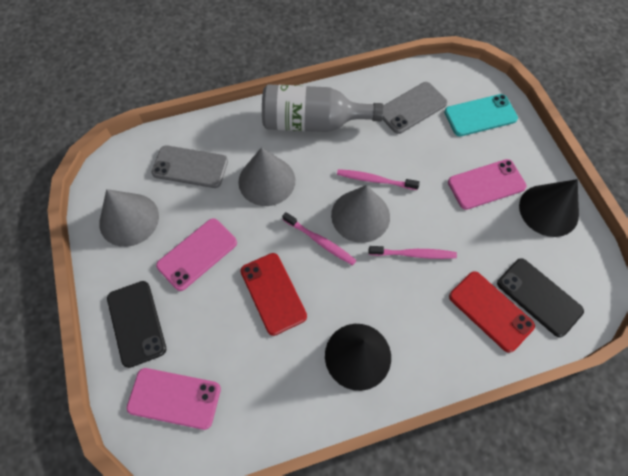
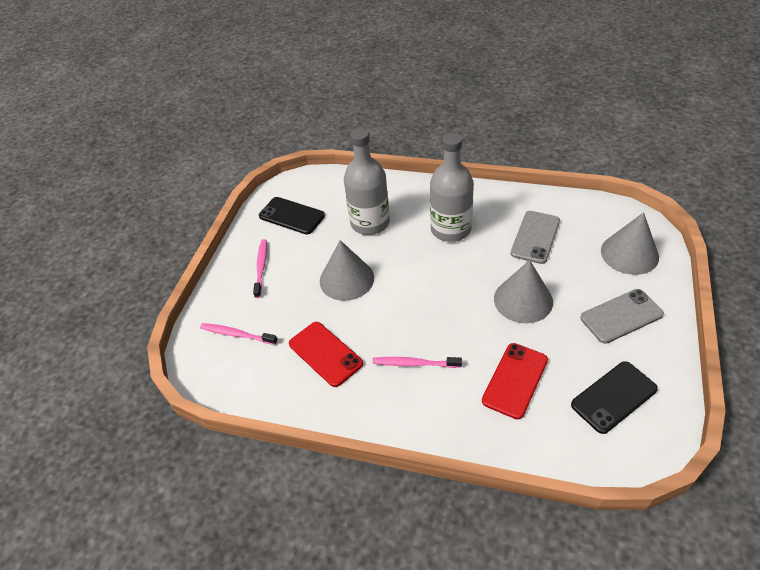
black cone: 2 -> 0
grey bottle: 1 -> 2
pink phone: 3 -> 0
turquoise phone: 1 -> 0

